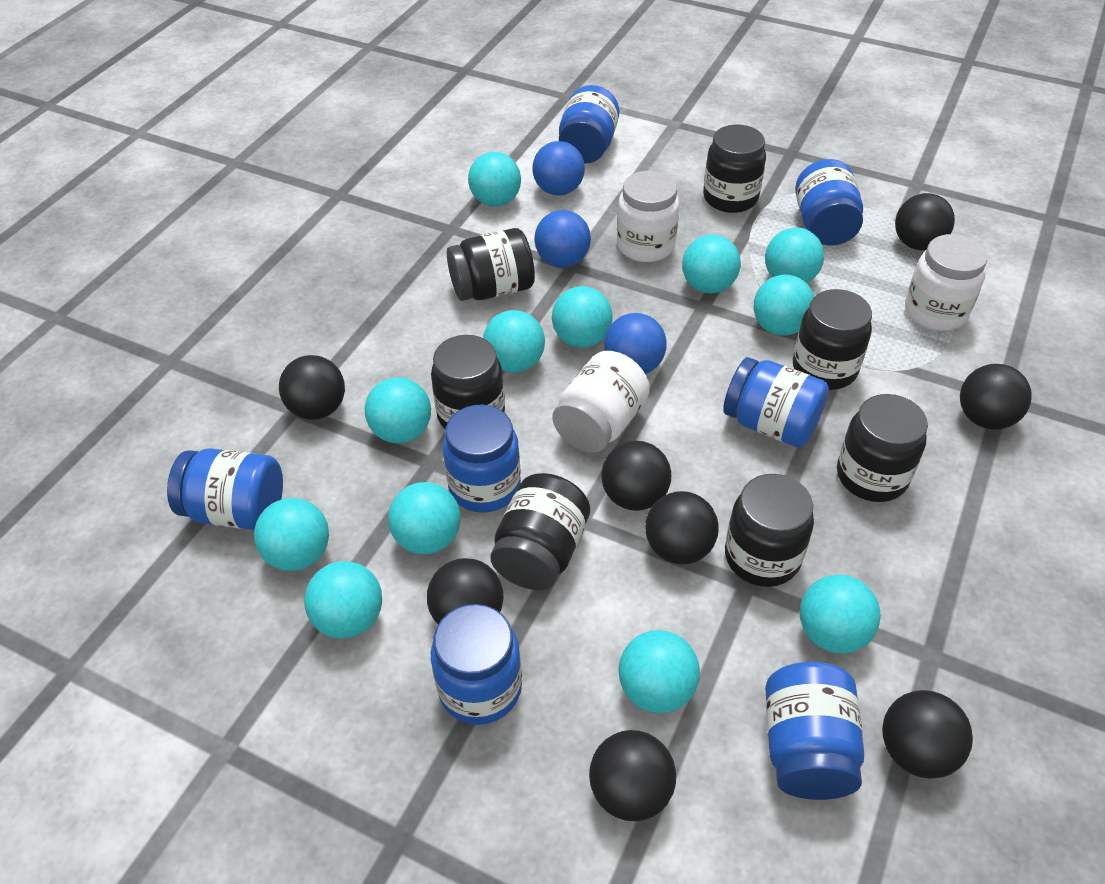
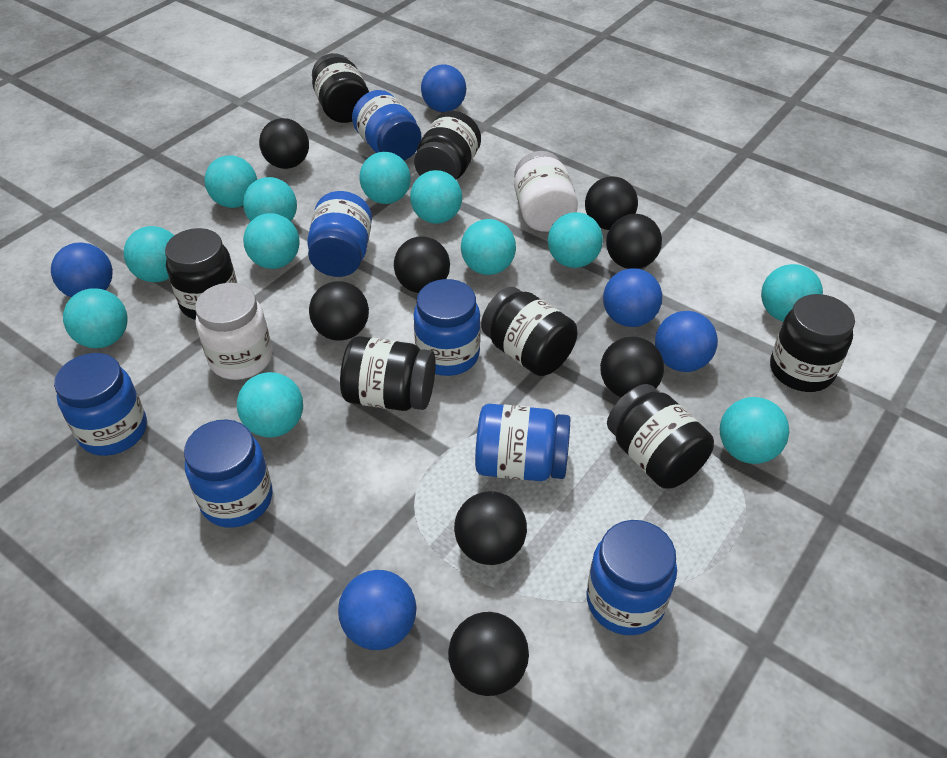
blue ball: 3 -> 5
white jar: 3 -> 2

